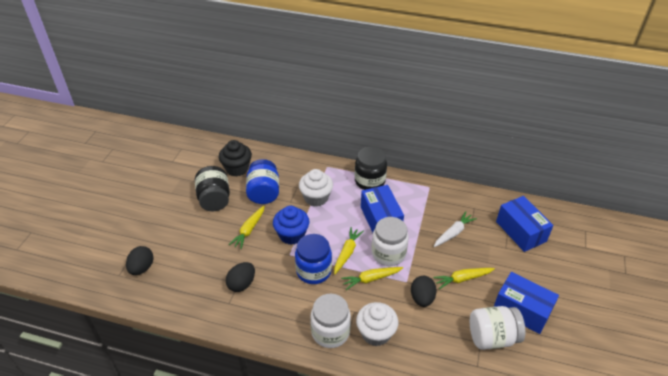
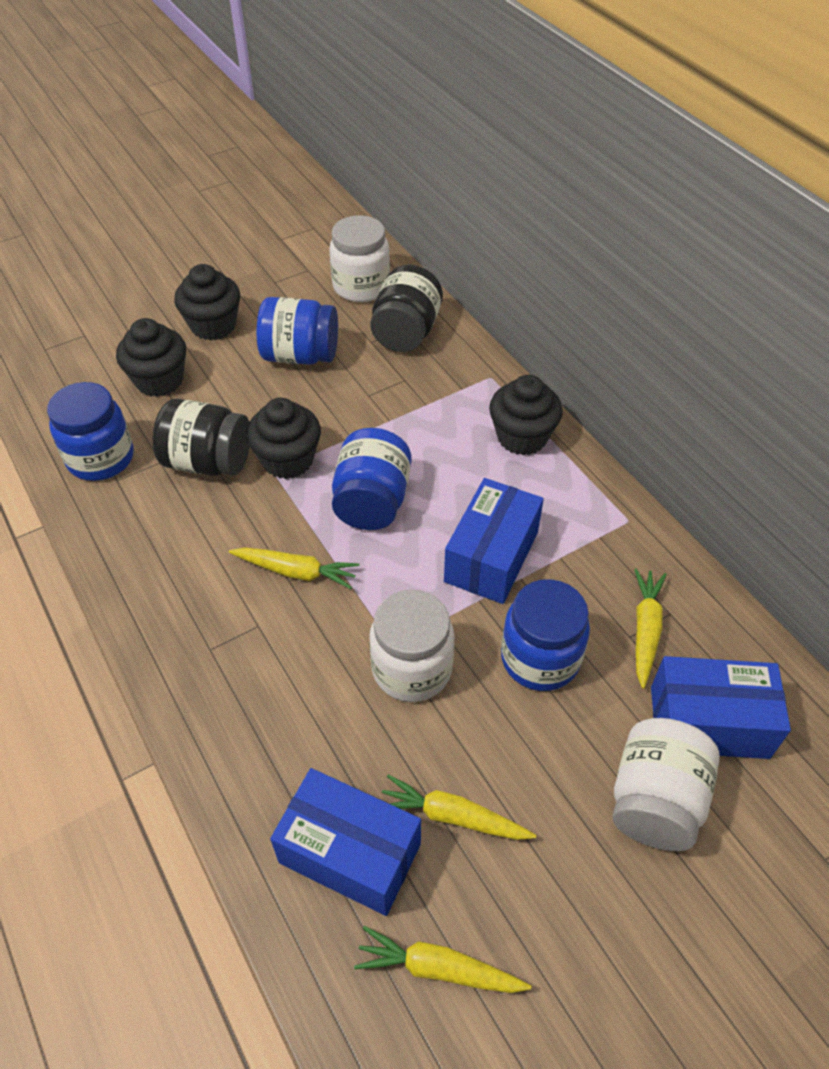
black cupcake: 1 -> 4
black egg: 3 -> 0
blue cupcake: 1 -> 0
blue jar: 2 -> 4
white carrot: 1 -> 0
white cupcake: 2 -> 0

